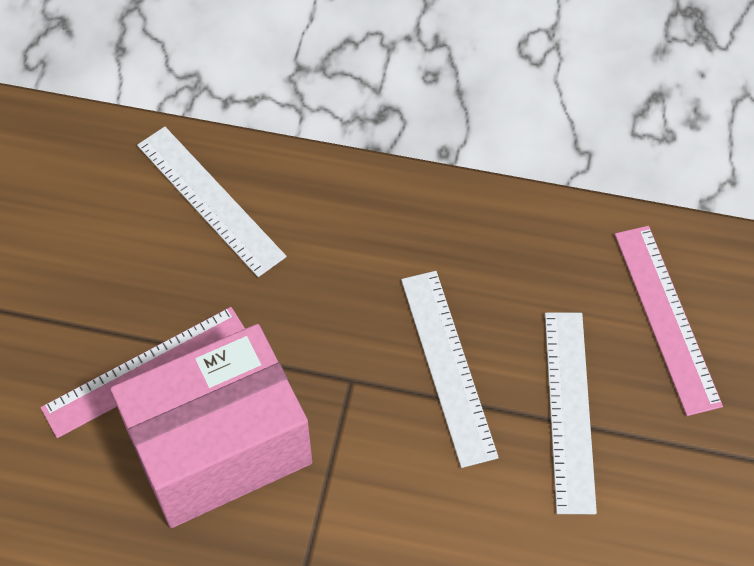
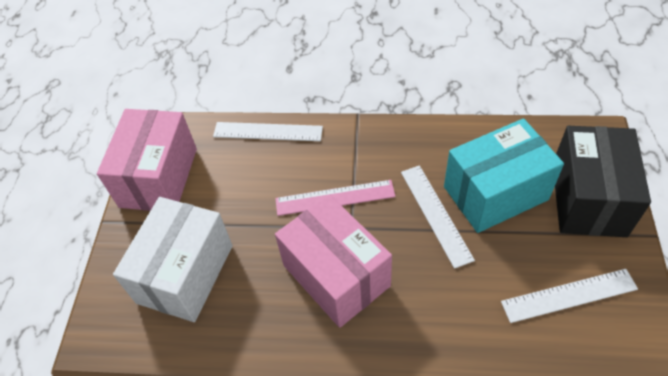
black box: 0 -> 1
pink box: 1 -> 2
pink ruler: 2 -> 1
turquoise box: 0 -> 1
white box: 0 -> 1

